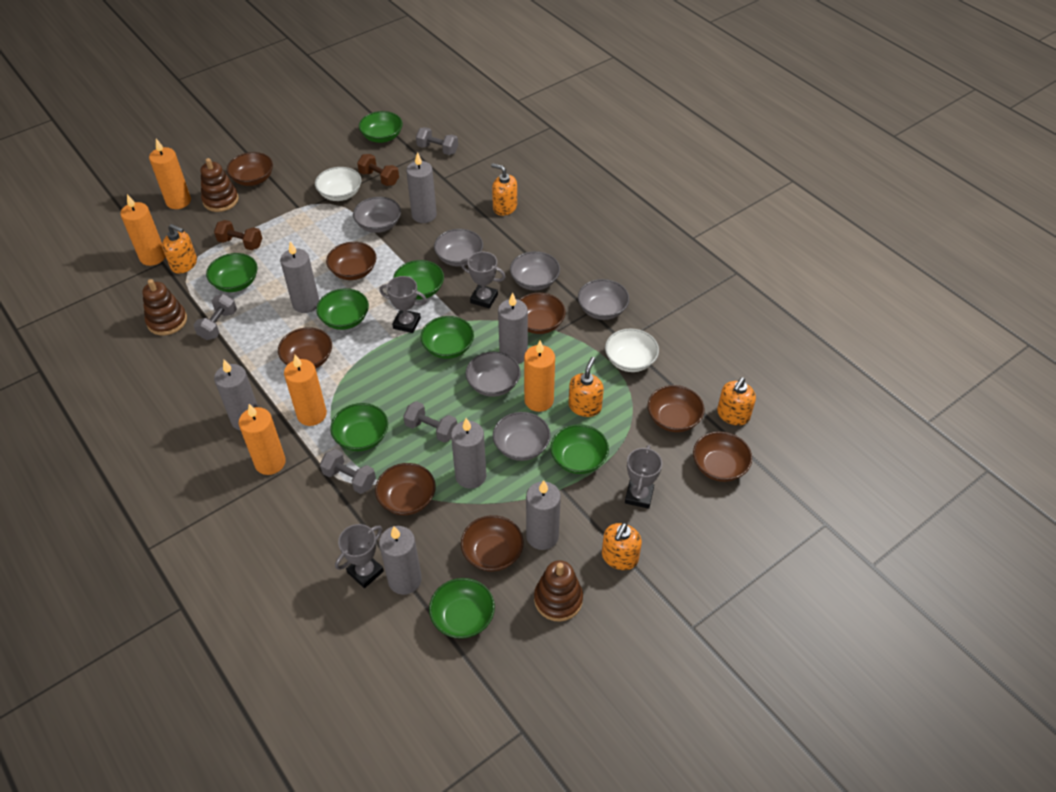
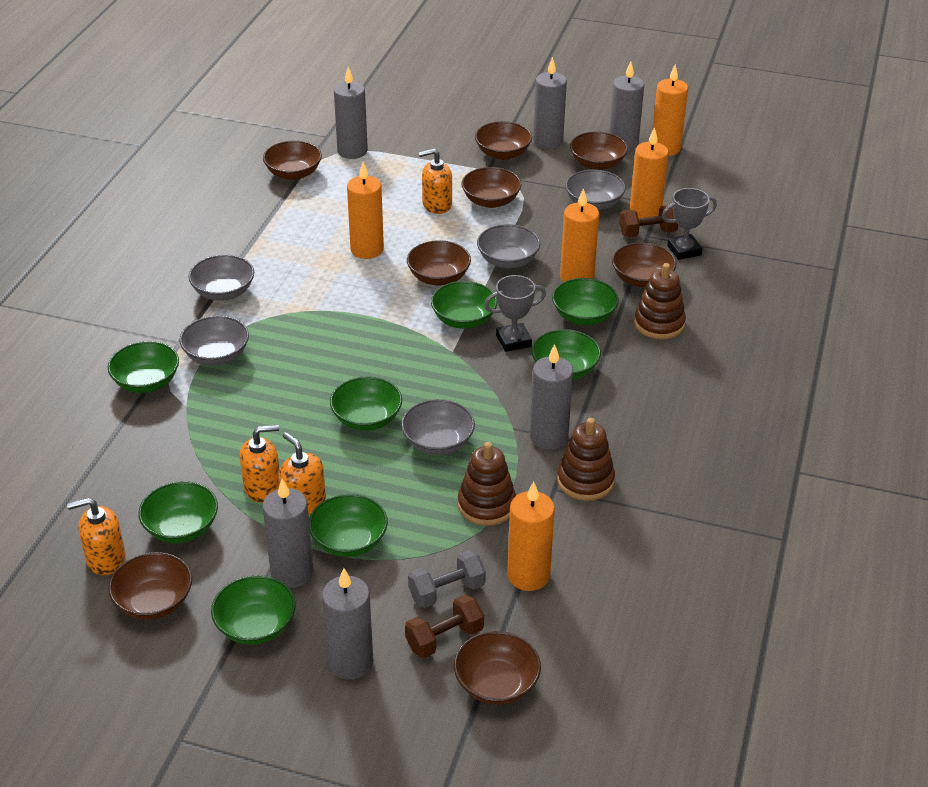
grey bowl: 6 -> 5
grey candle: 7 -> 6
grey dumbbell: 4 -> 1
grey trophy: 4 -> 2
orange soap dispenser: 5 -> 4
white bowl: 2 -> 0

